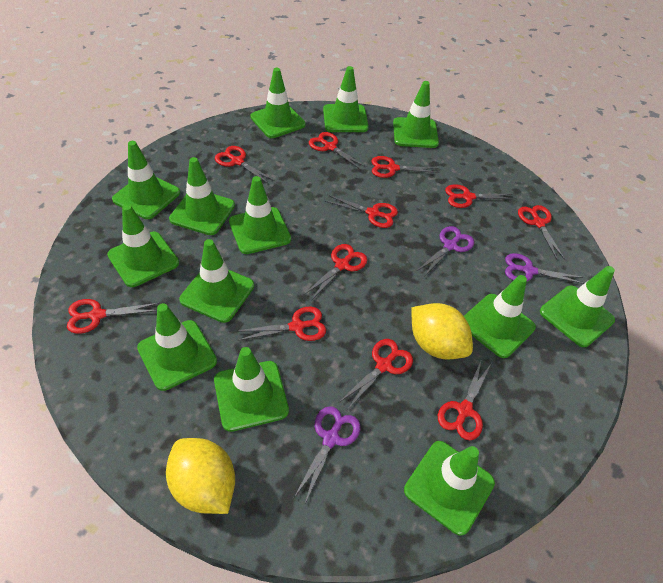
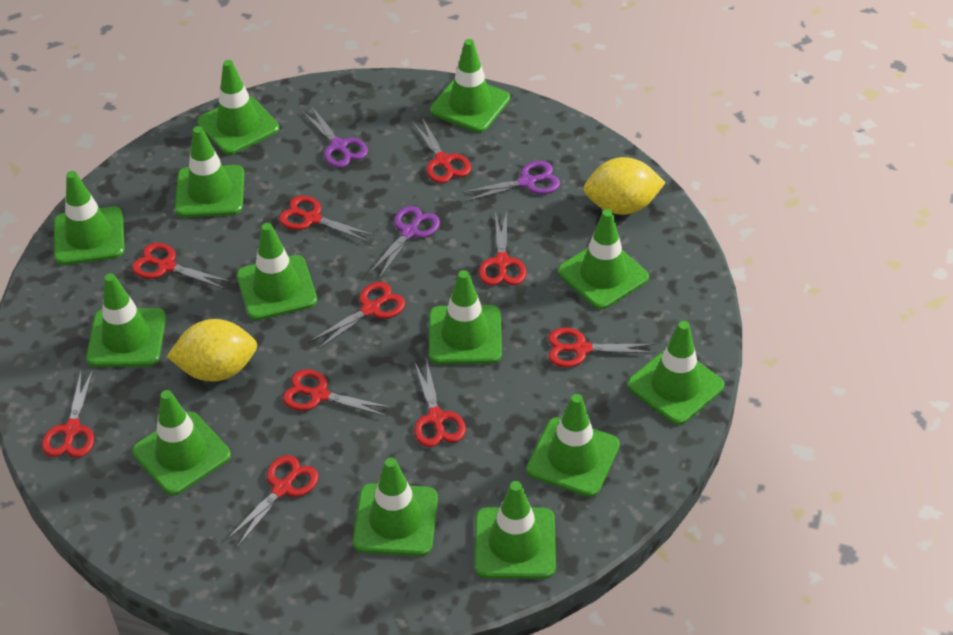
red scissors: 11 -> 10

